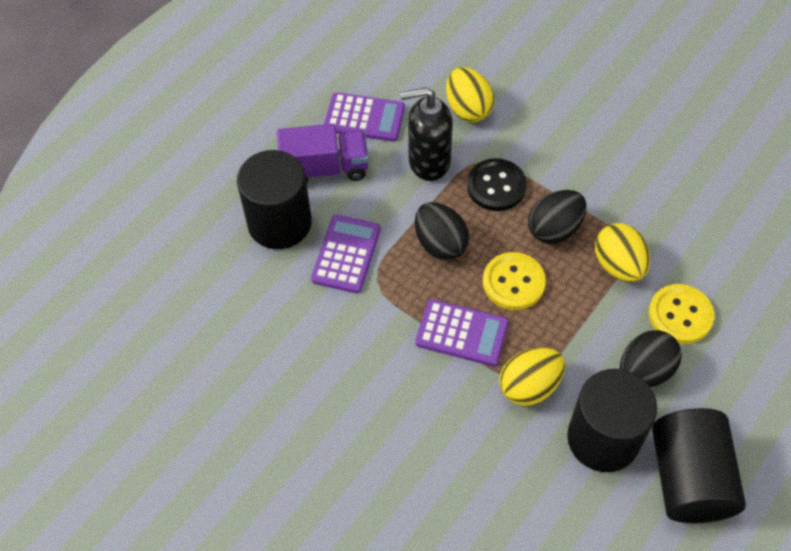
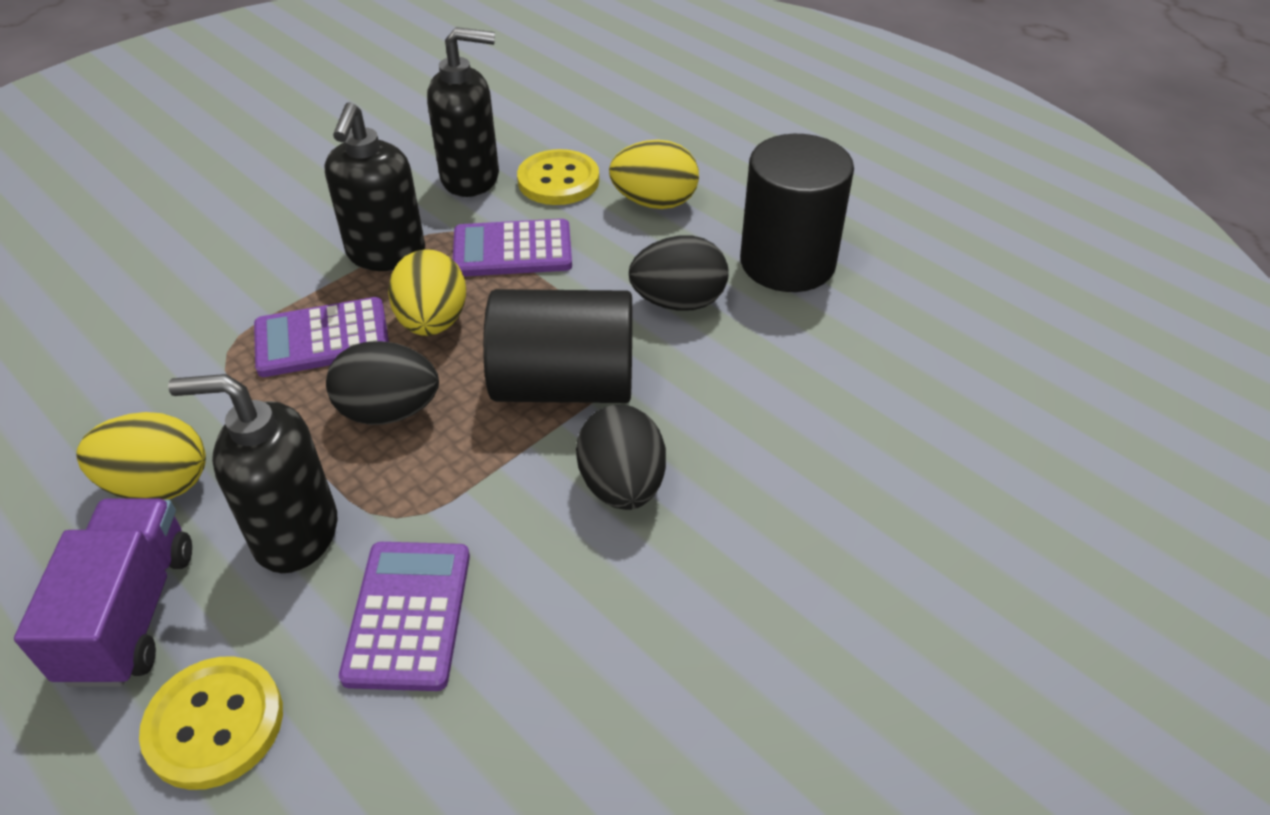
black button: 1 -> 0
black cylinder: 3 -> 2
black soap dispenser: 1 -> 3

